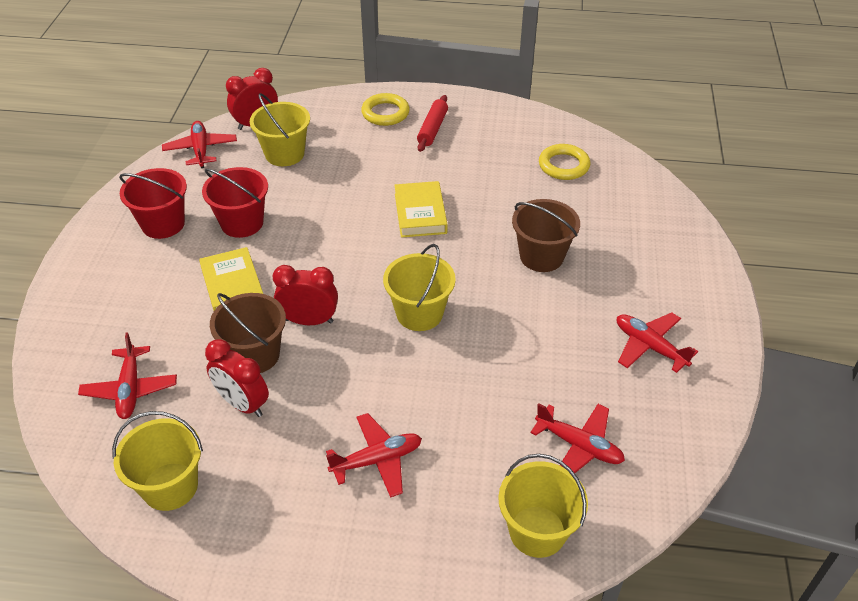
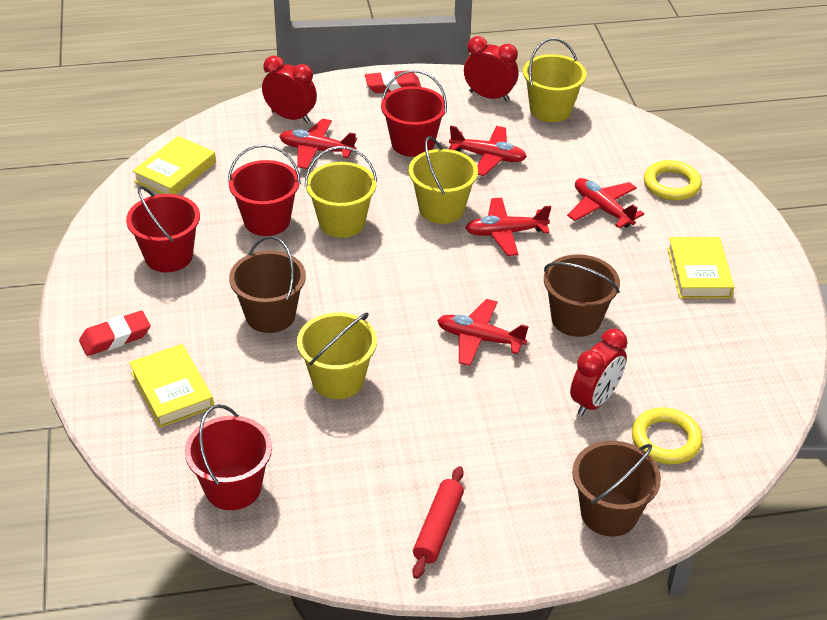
brown bucket: 2 -> 3
red bucket: 2 -> 4
red eraser: 0 -> 2
yellow book: 2 -> 3

